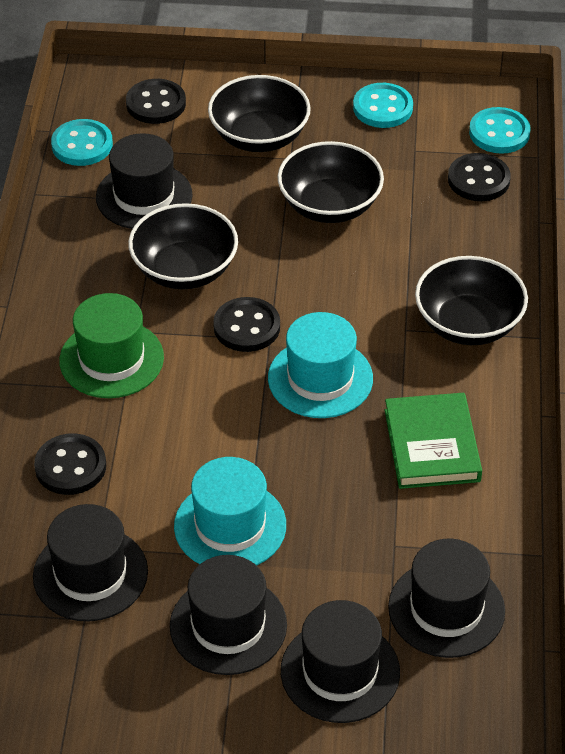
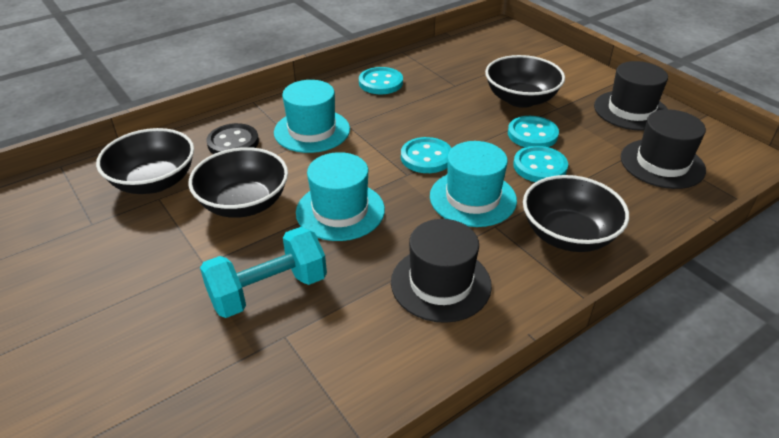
black button: 4 -> 1
black hat: 5 -> 3
green book: 1 -> 0
green hat: 1 -> 0
turquoise button: 3 -> 4
turquoise dumbbell: 0 -> 1
turquoise hat: 2 -> 3

